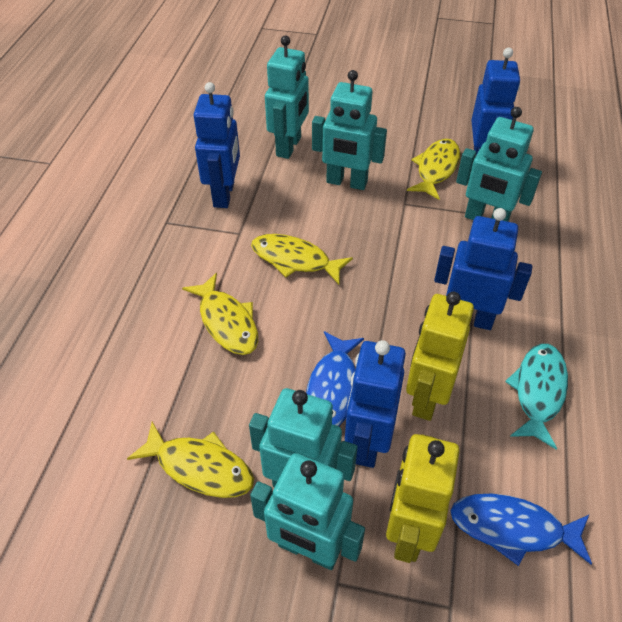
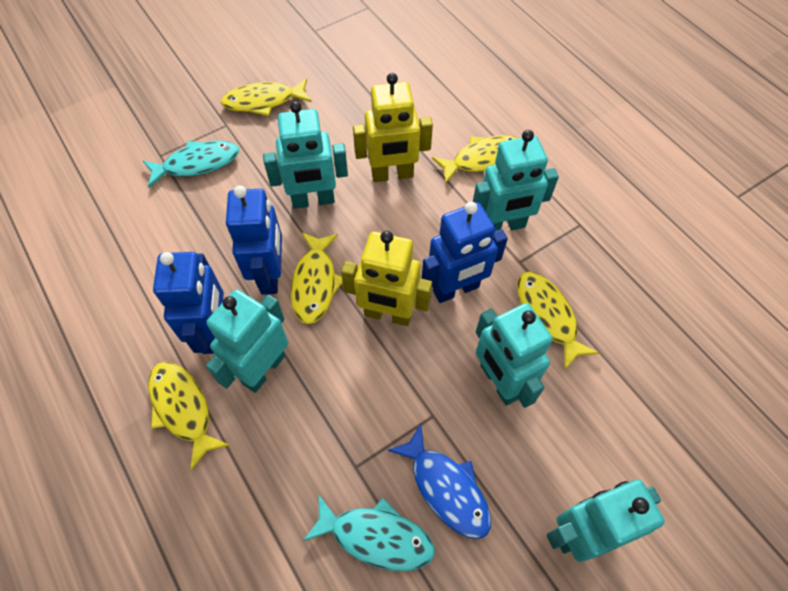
blue fish: 2 -> 1
blue robot: 4 -> 3
turquoise fish: 1 -> 2
yellow fish: 4 -> 5

